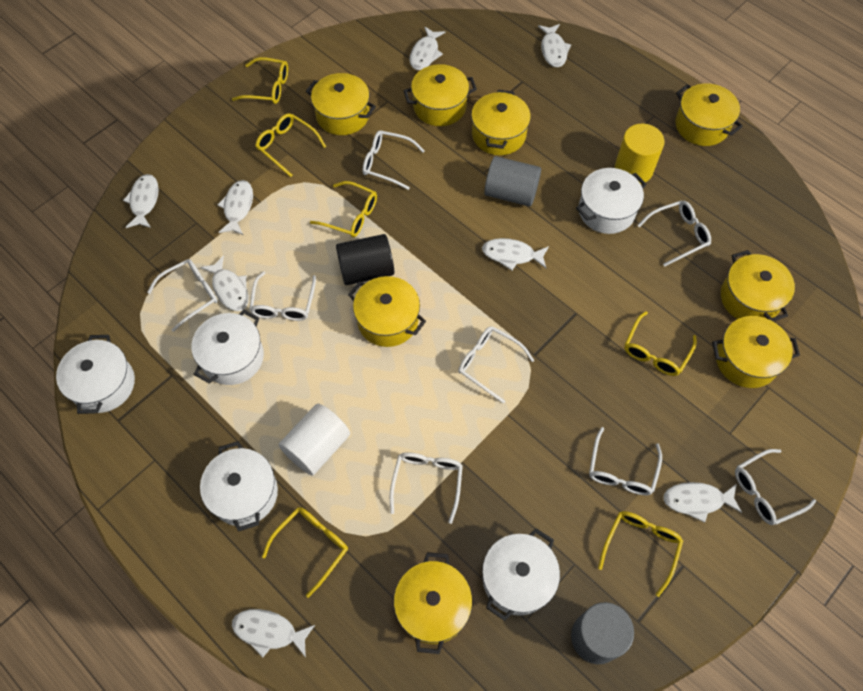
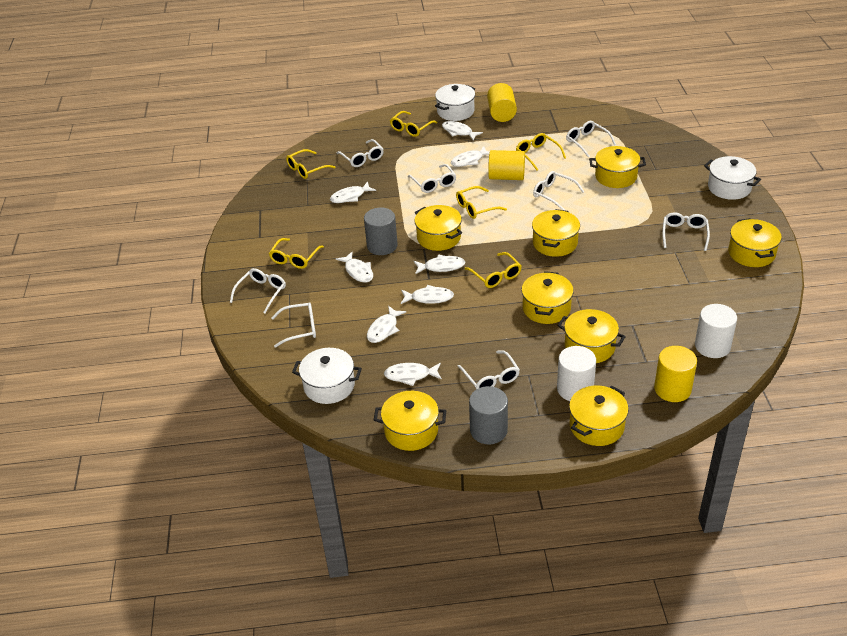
black cylinder: 1 -> 0
white cylinder: 1 -> 2
white pot: 5 -> 3
yellow cylinder: 1 -> 3

